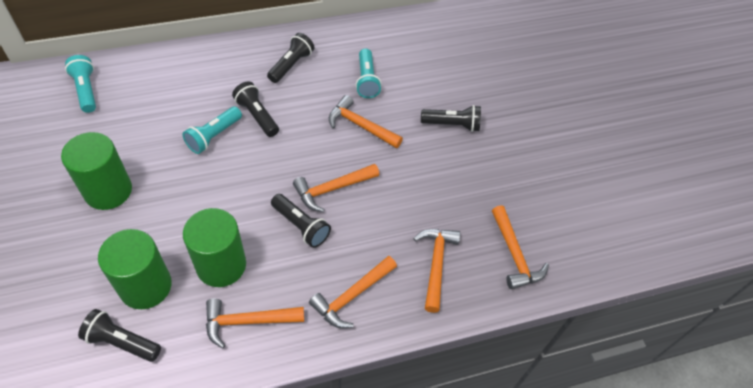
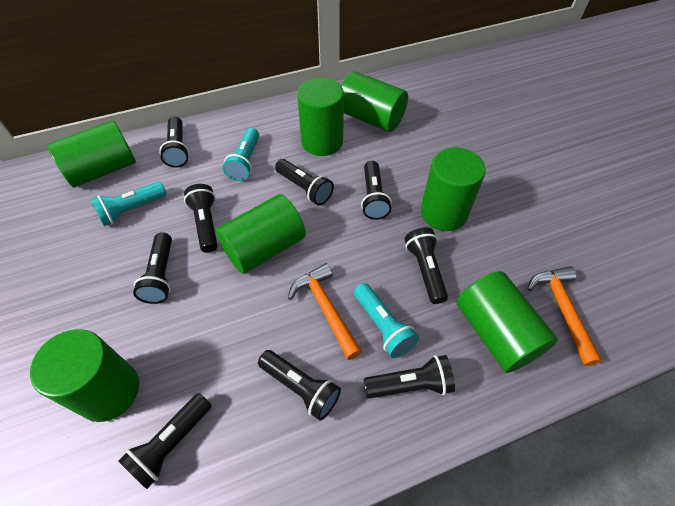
black flashlight: 5 -> 9
green cylinder: 3 -> 7
orange hammer: 6 -> 2

